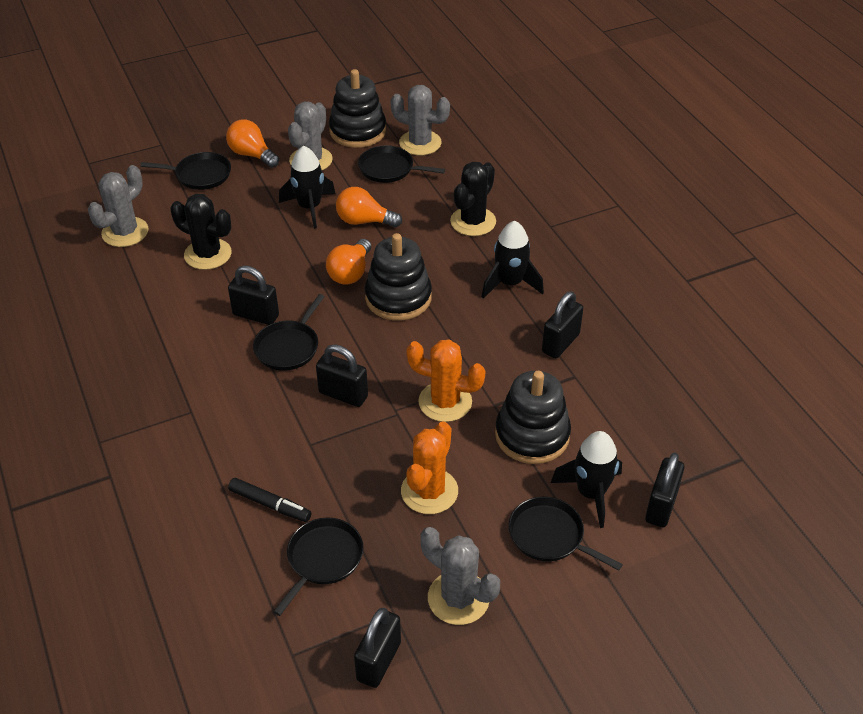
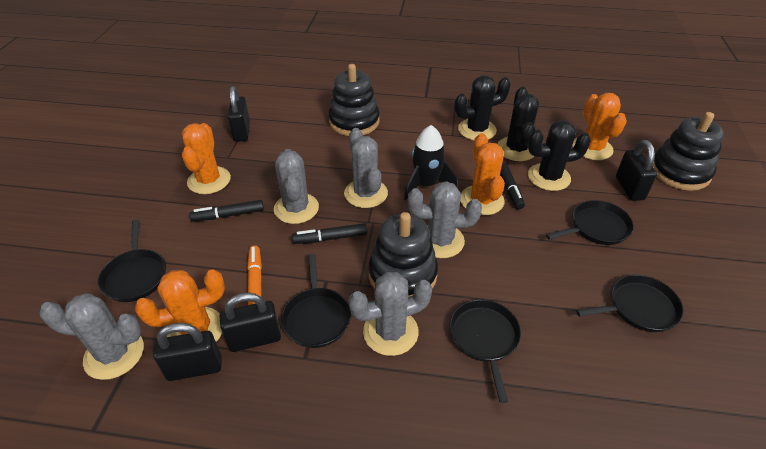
black cactus: 2 -> 3
black marker: 1 -> 3
black padlock: 5 -> 4
black rocket: 3 -> 1
grey cactus: 4 -> 5
orange cactus: 2 -> 4
orange light bulb: 3 -> 0
orange marker: 0 -> 1

